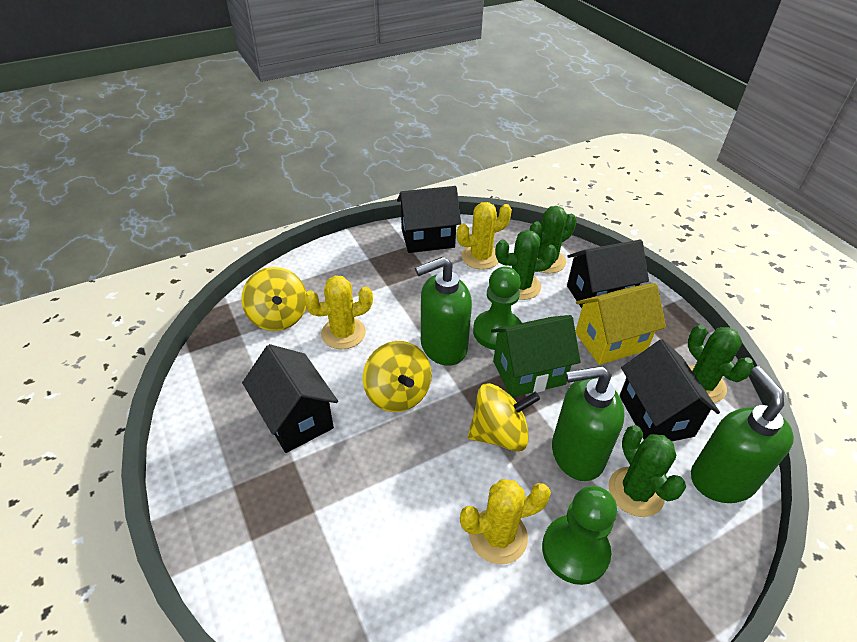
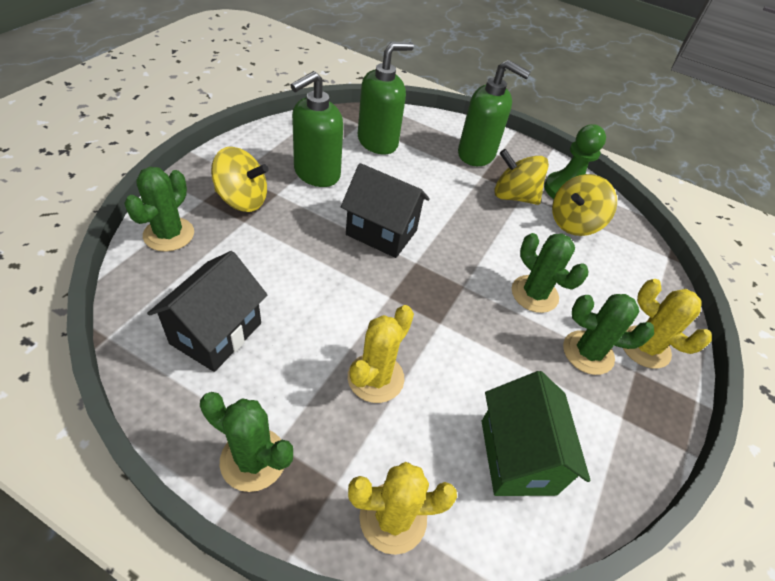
black house: 4 -> 2
green pawn: 2 -> 1
yellow house: 1 -> 0

